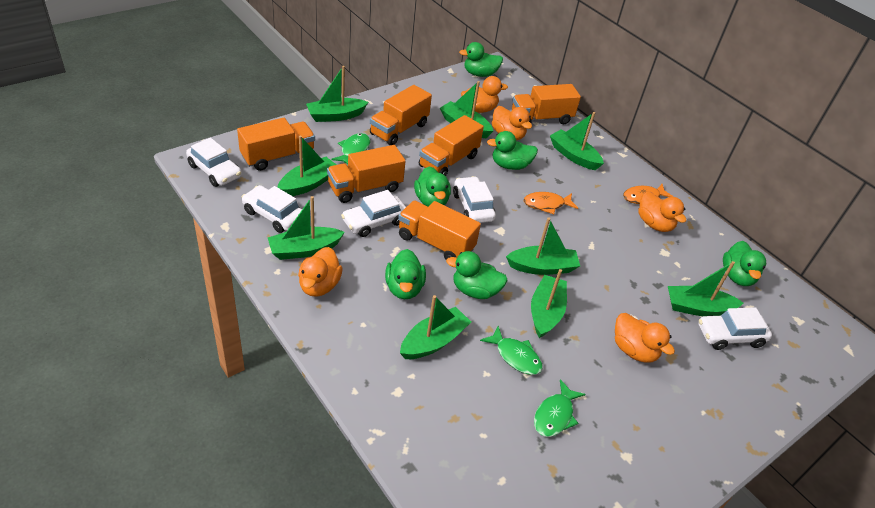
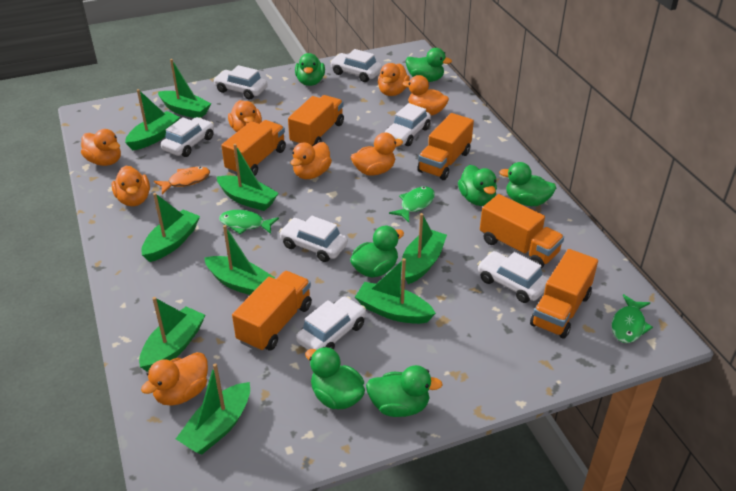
green duck: 6 -> 7
orange duck: 5 -> 8
orange fish: 2 -> 1
white car: 5 -> 7

